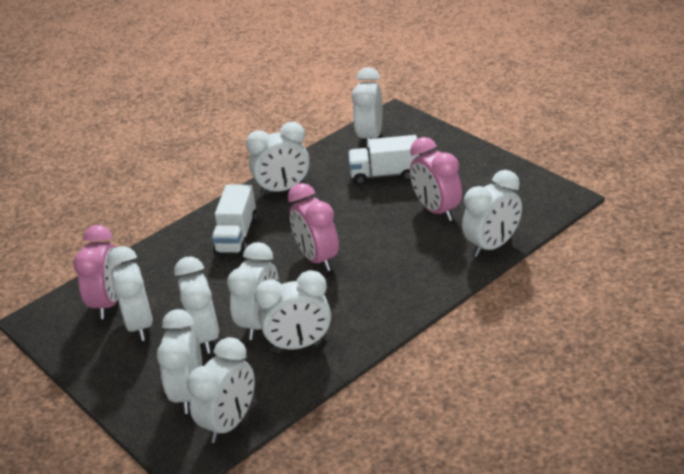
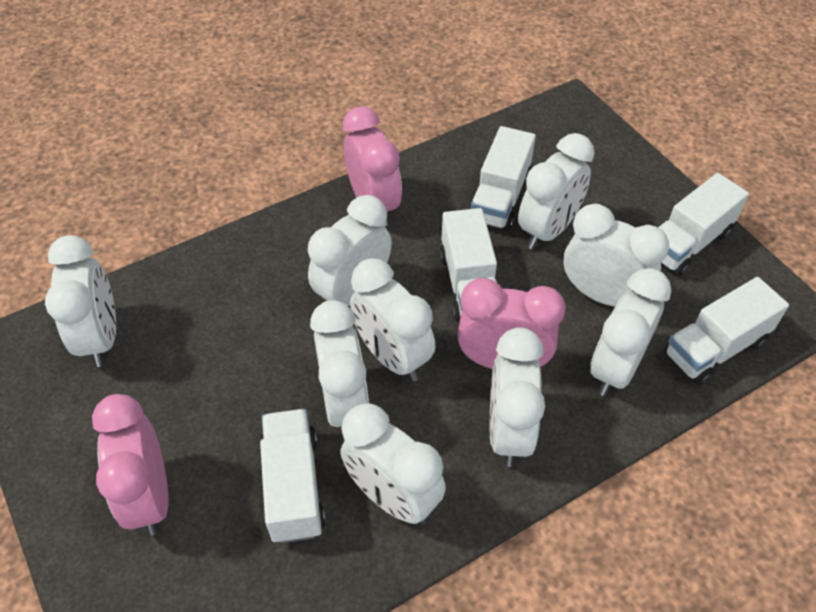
white truck: 2 -> 5

